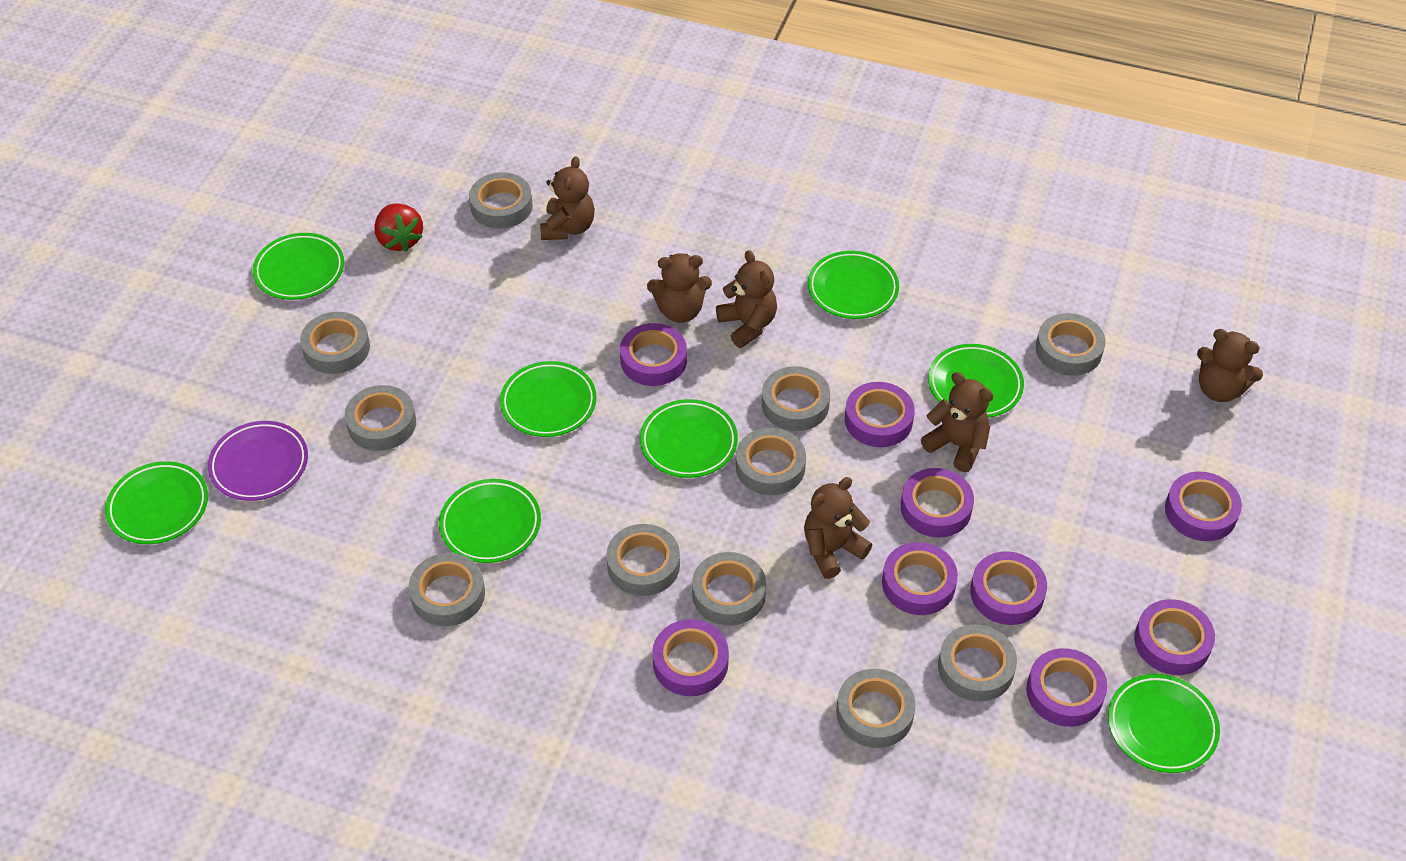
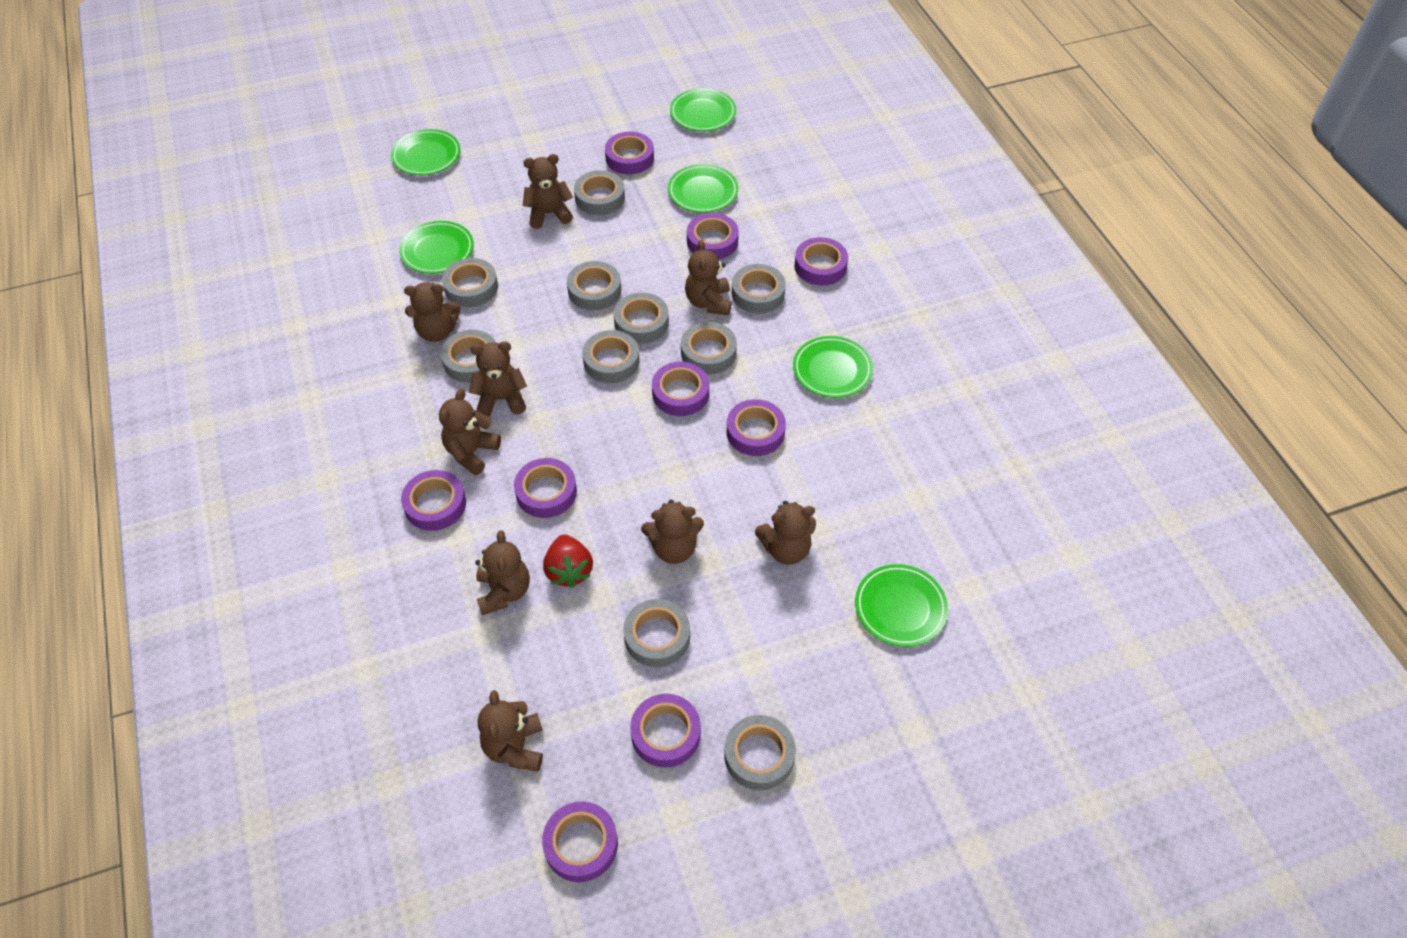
brown teddy bear: 6 -> 9
green plate: 8 -> 6
grey tape: 11 -> 10
purple plate: 1 -> 0

